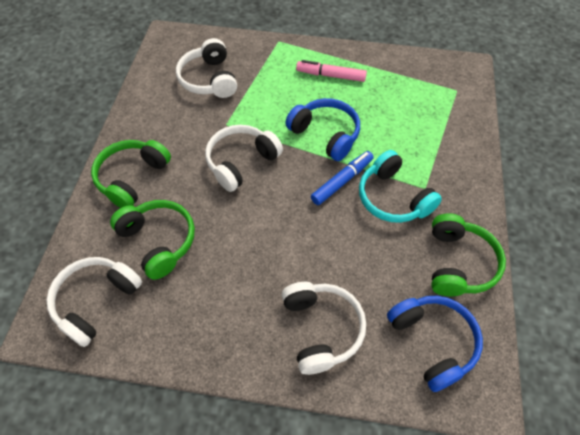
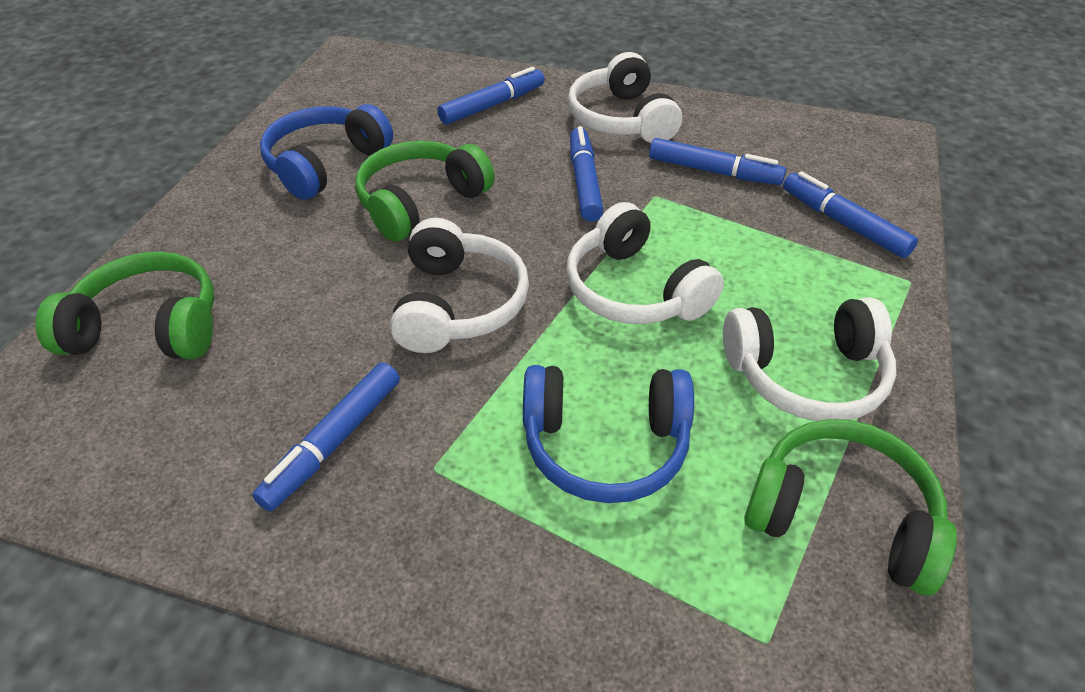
blue marker: 1 -> 5
pink marker: 1 -> 0
turquoise headphones: 1 -> 0

